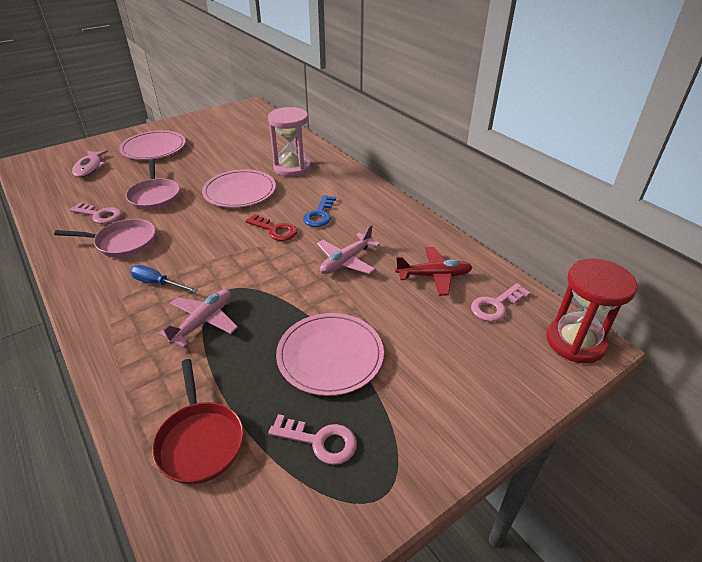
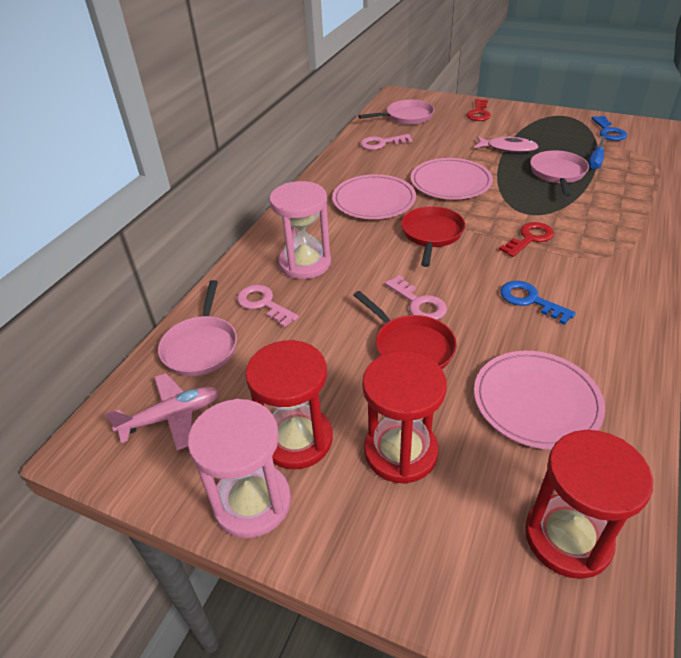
blue key: 1 -> 2
pink hourglass: 1 -> 2
pink pan: 2 -> 3
pink plane: 2 -> 1
red hourglass: 1 -> 3
red key: 1 -> 2
red pan: 1 -> 2
red plane: 1 -> 0

